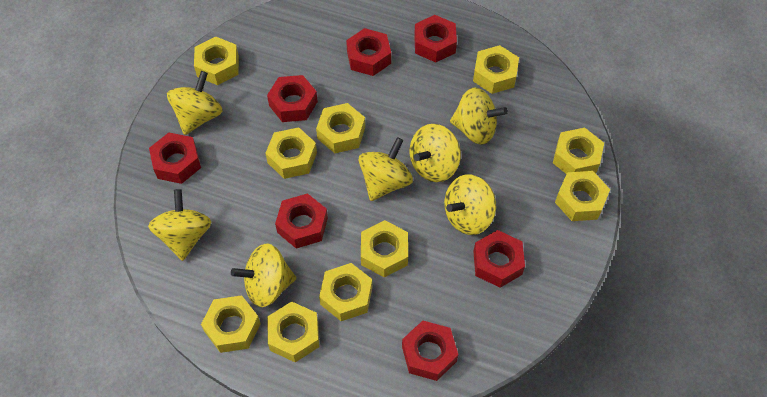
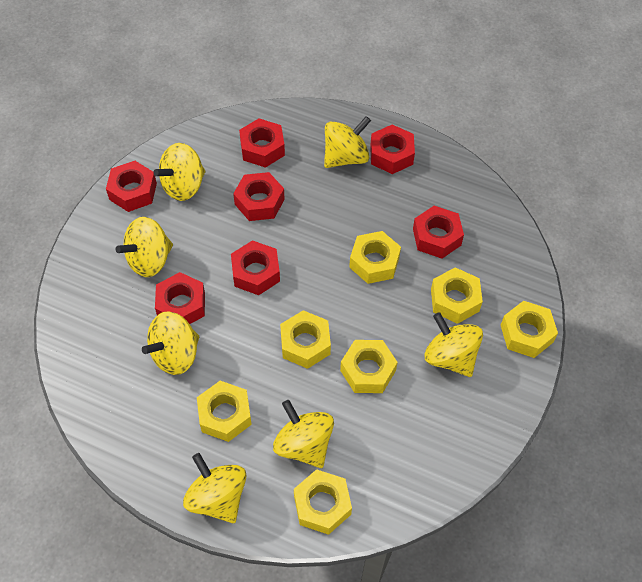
yellow nut: 10 -> 7

